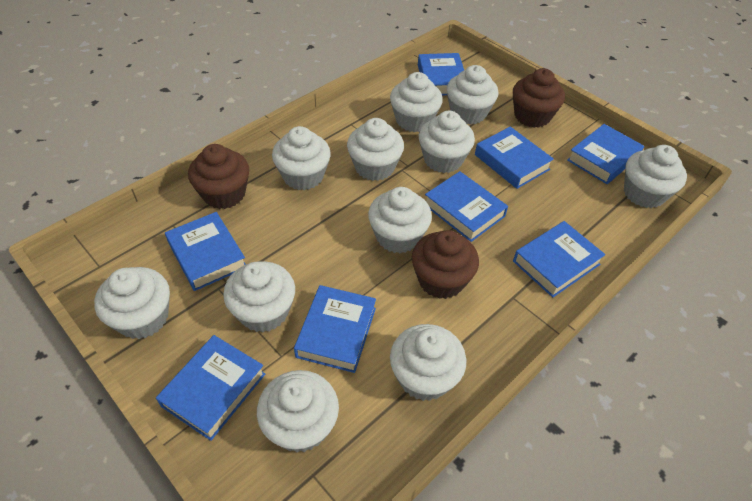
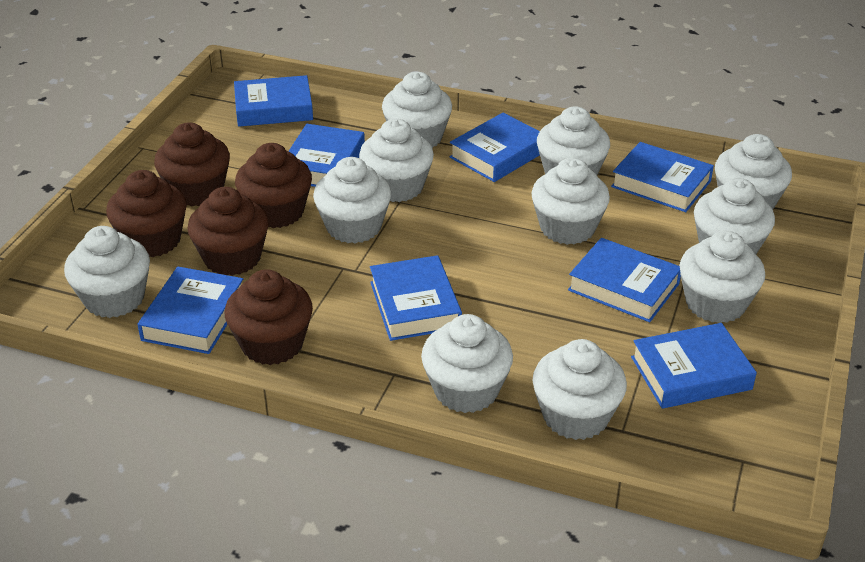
brown cupcake: 3 -> 5

